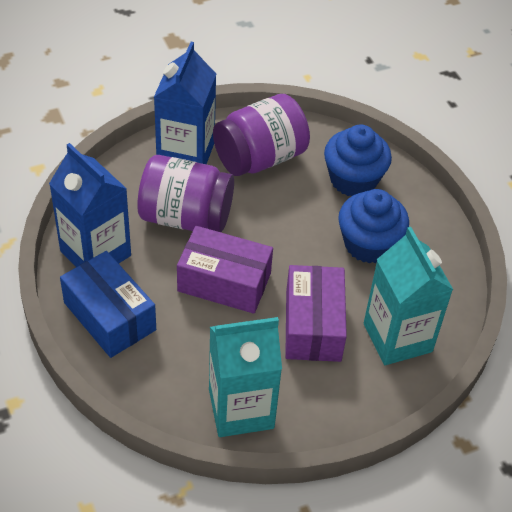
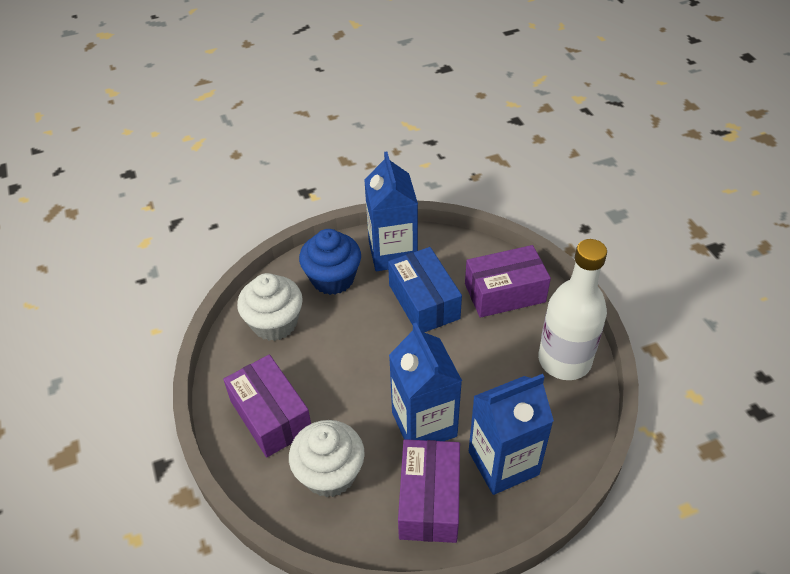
blue carton: 2 -> 3
blue cupcake: 2 -> 1
purple box: 2 -> 3
purple jar: 2 -> 0
turquoise carton: 2 -> 0
white bottle: 0 -> 1
white cupcake: 0 -> 2

